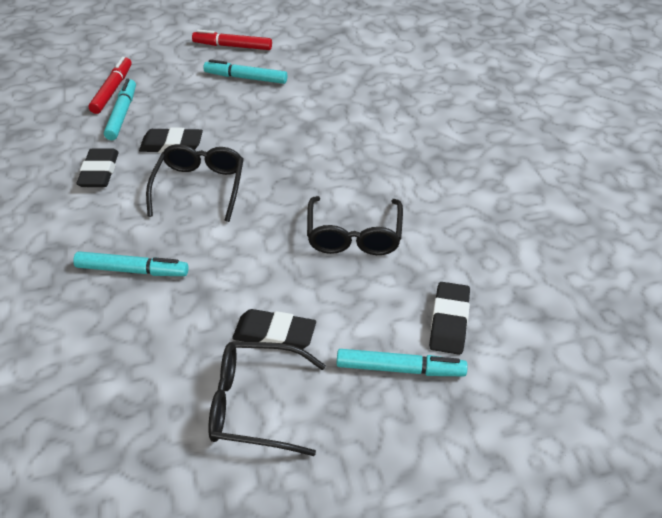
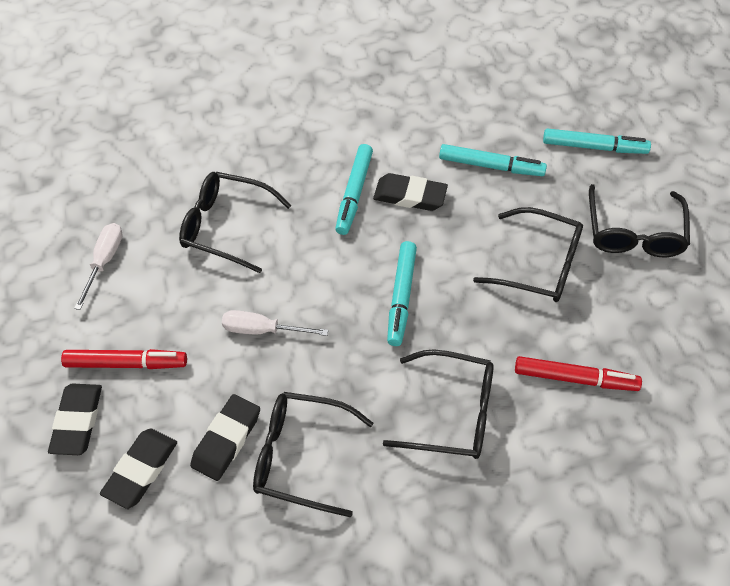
black glasses: 3 -> 5
white screwdriver: 0 -> 2

